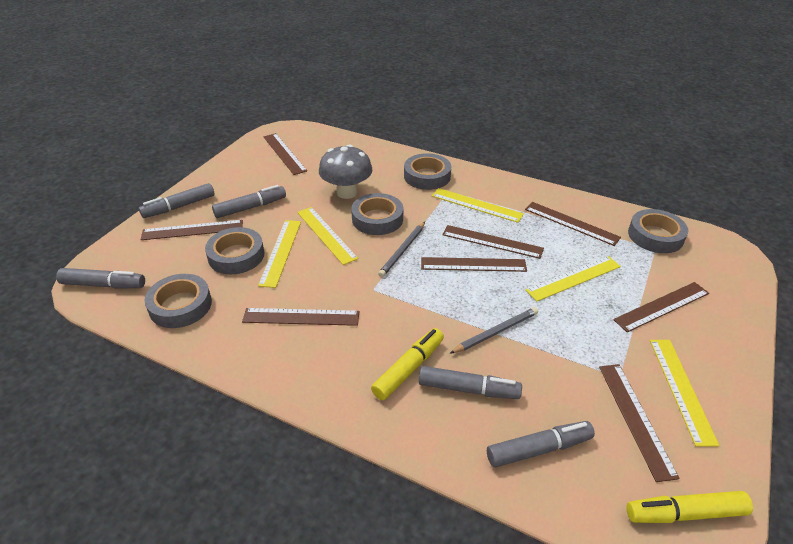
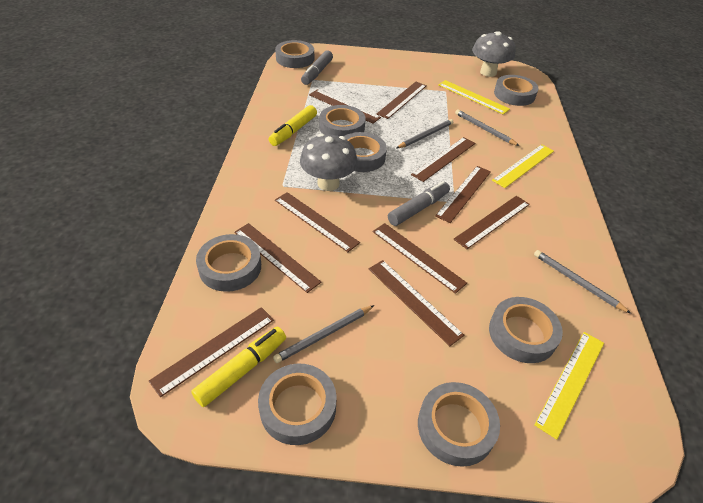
brown ruler: 8 -> 10
grey marker: 5 -> 2
grey mushroom: 1 -> 2
grey pencil: 2 -> 4
grey tape: 5 -> 8
yellow ruler: 5 -> 3

